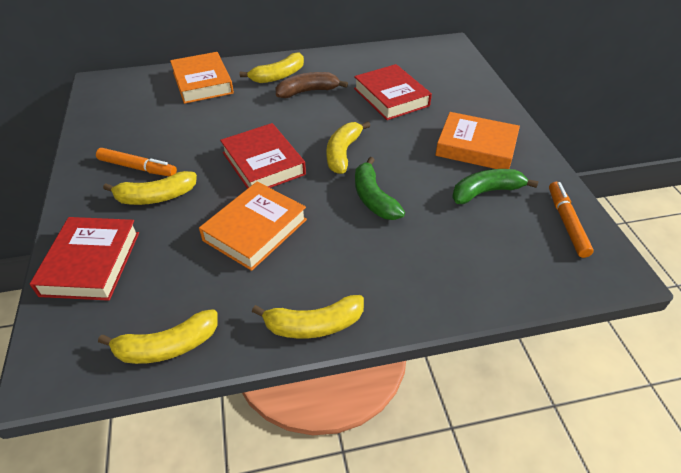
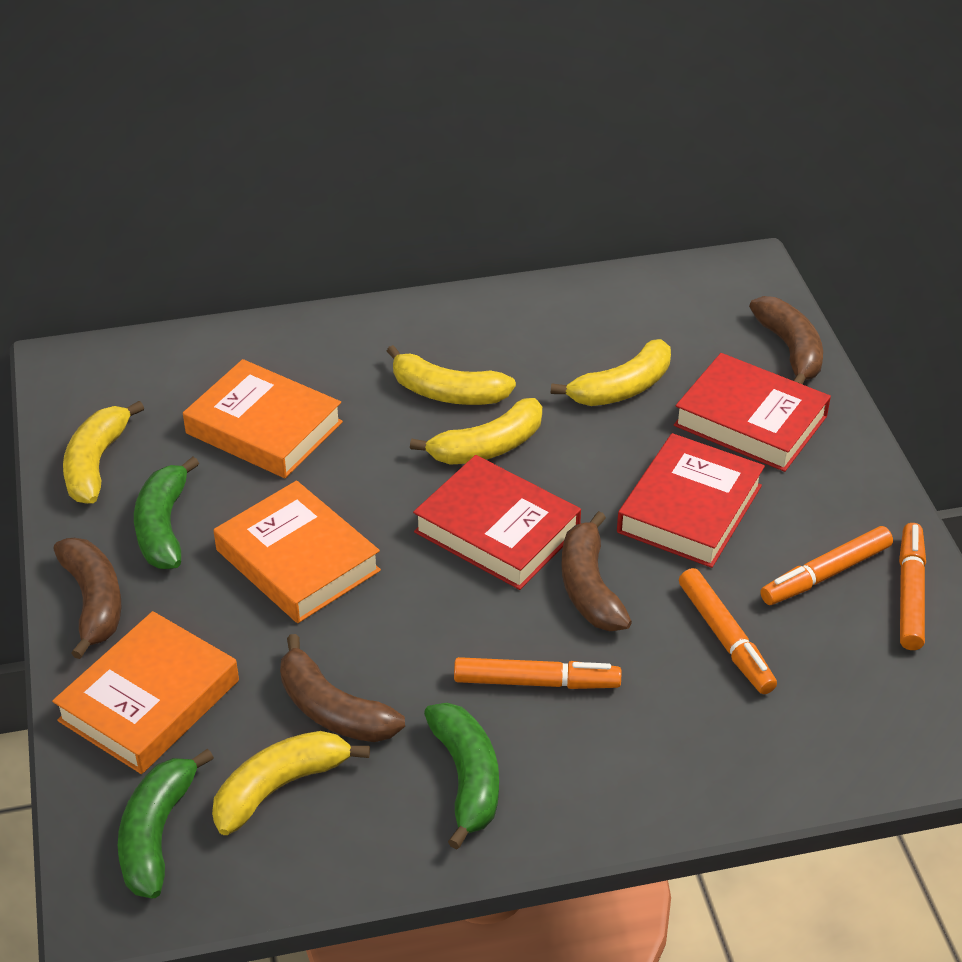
brown banana: 1 -> 4
green banana: 2 -> 3
orange marker: 2 -> 4

